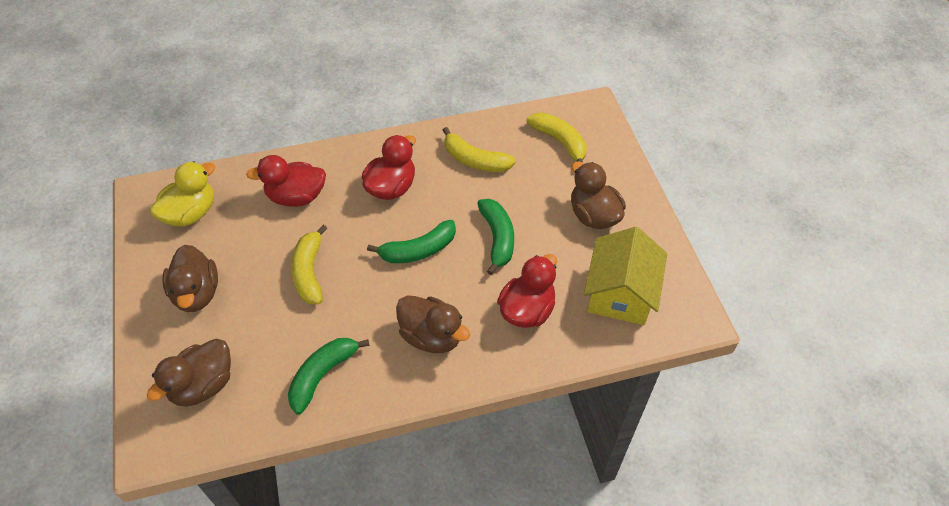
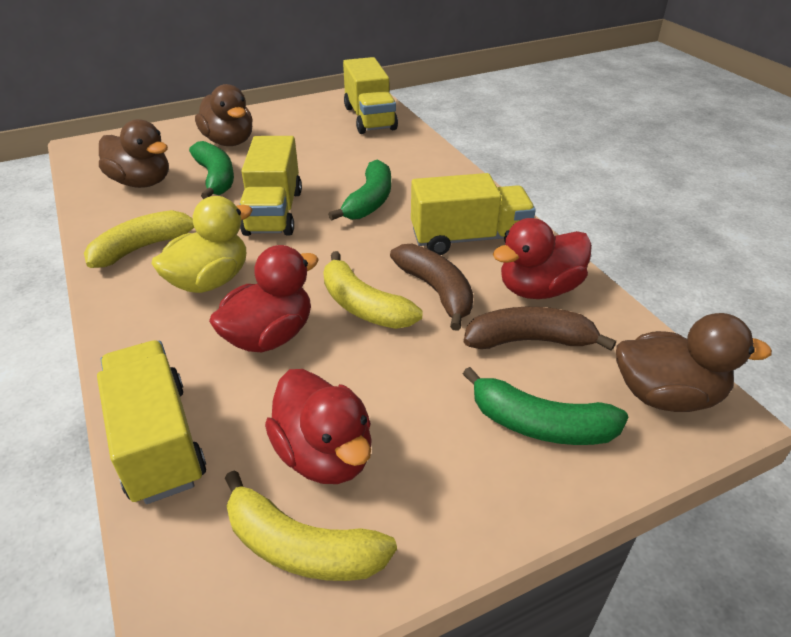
brown banana: 0 -> 2
brown duck: 4 -> 3
yellow house: 1 -> 0
yellow truck: 0 -> 4

